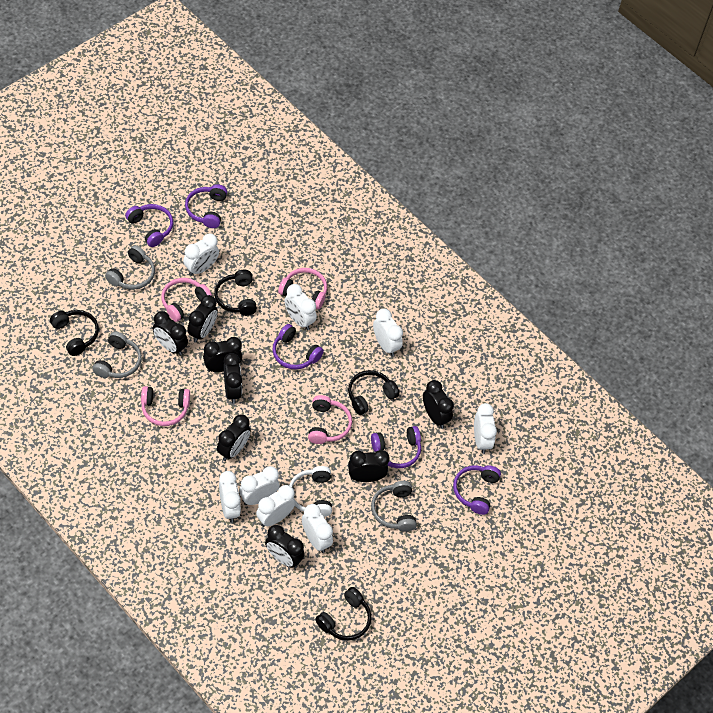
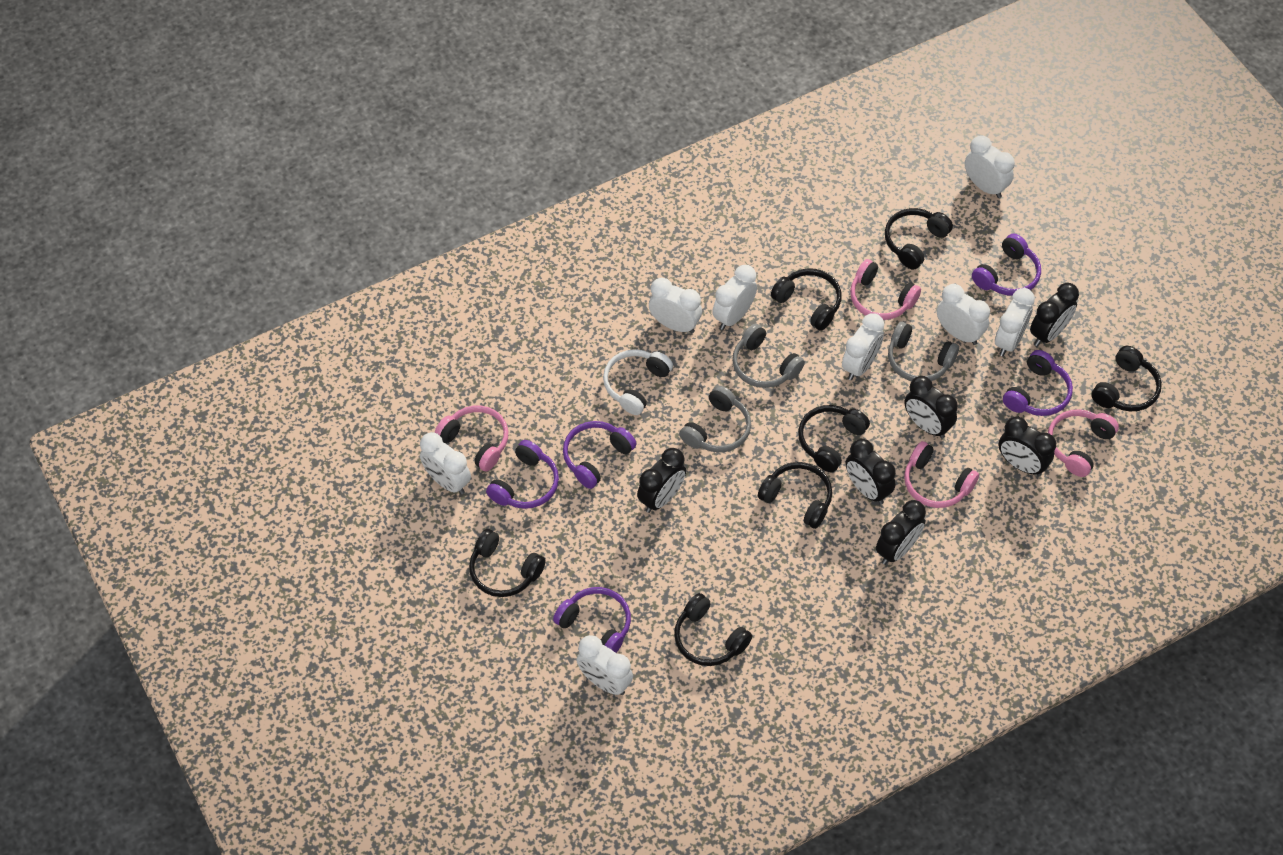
black clock: 8 -> 6
black headphones: 4 -> 7

